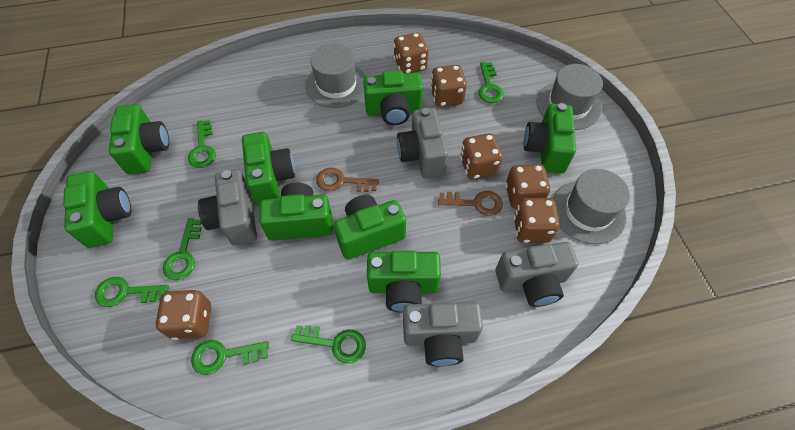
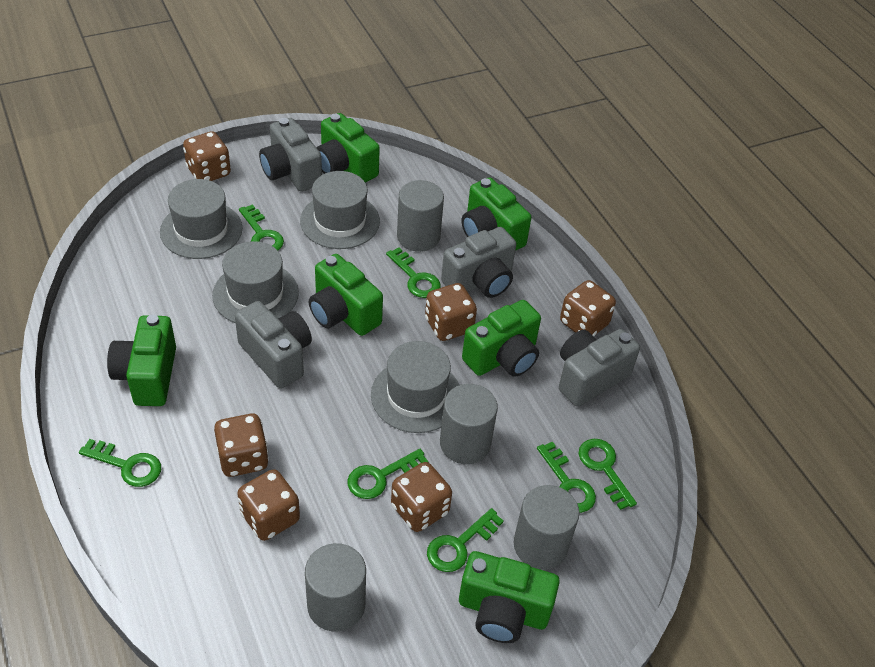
brown key: 2 -> 0
green camera: 8 -> 6
green key: 6 -> 7
grey cylinder: 0 -> 4
grey hat: 3 -> 4

